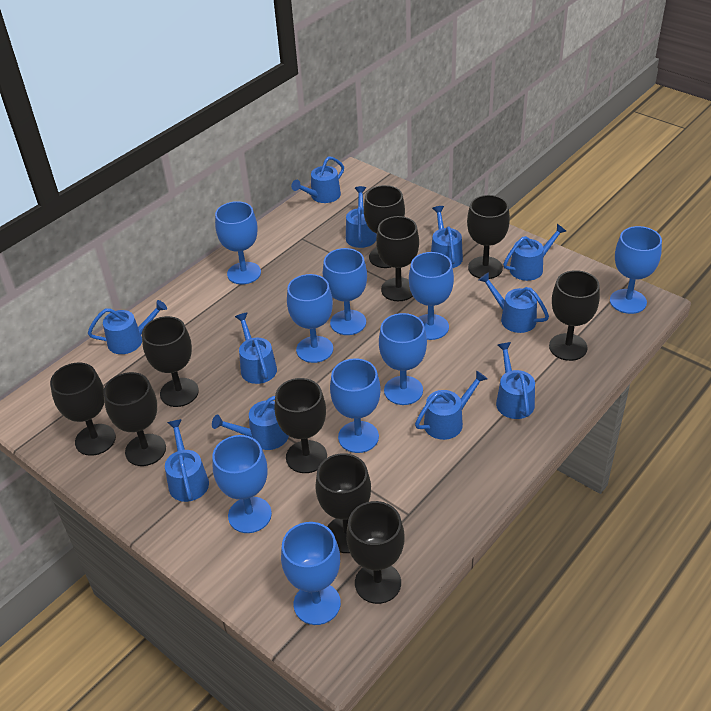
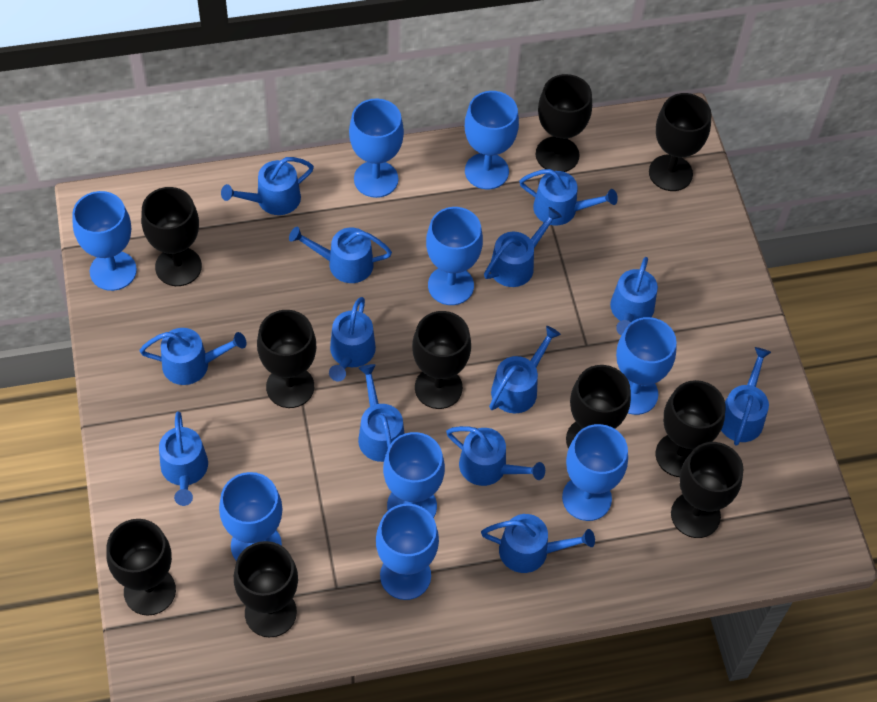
blue watering can: 11 -> 13

